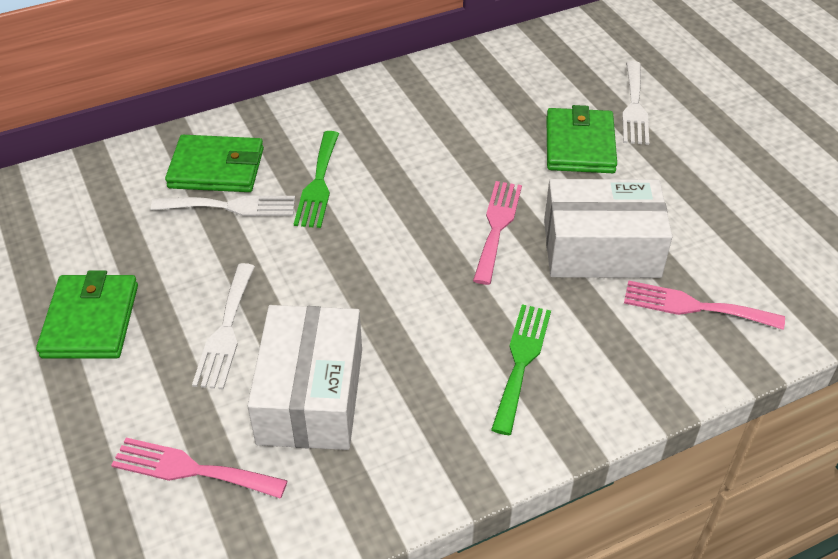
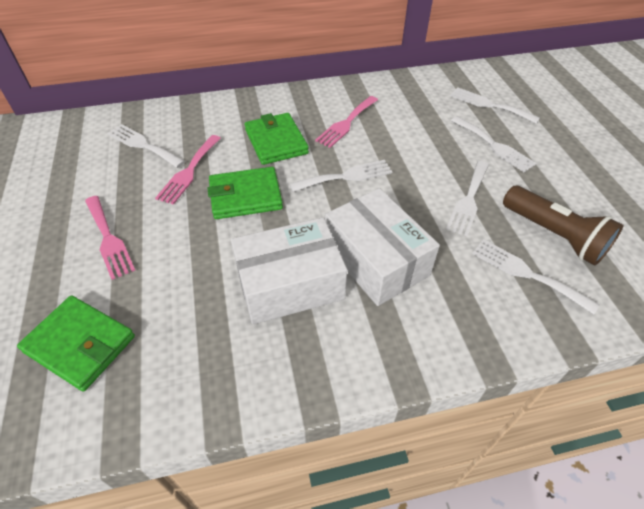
brown flashlight: 0 -> 1
green fork: 2 -> 0
white fork: 3 -> 6

